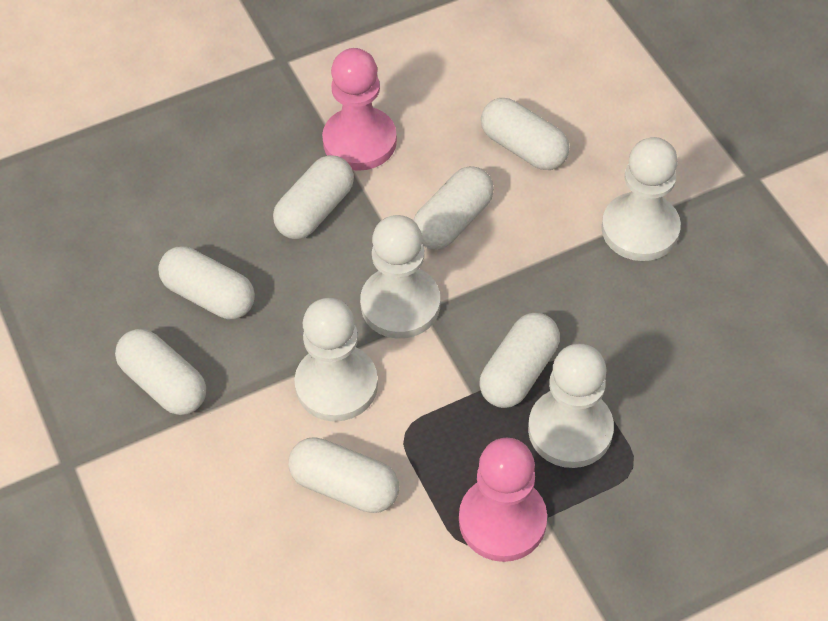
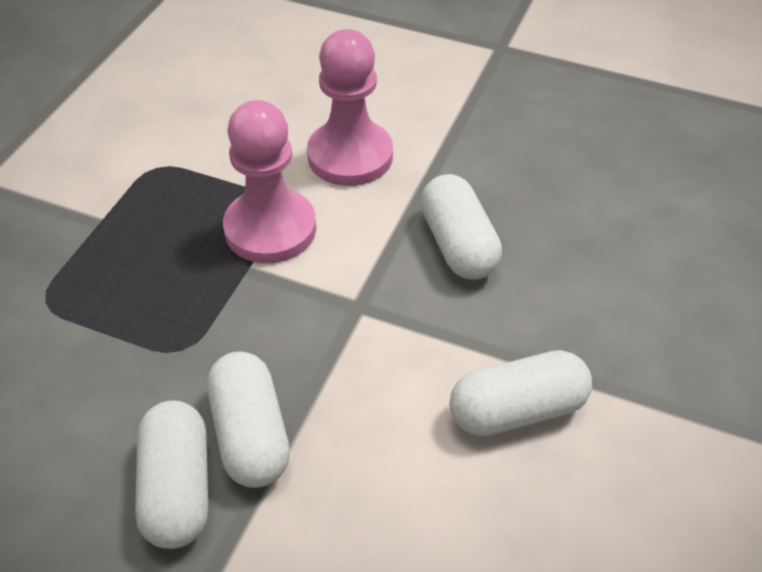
white capsule: 7 -> 4
white pawn: 4 -> 0

